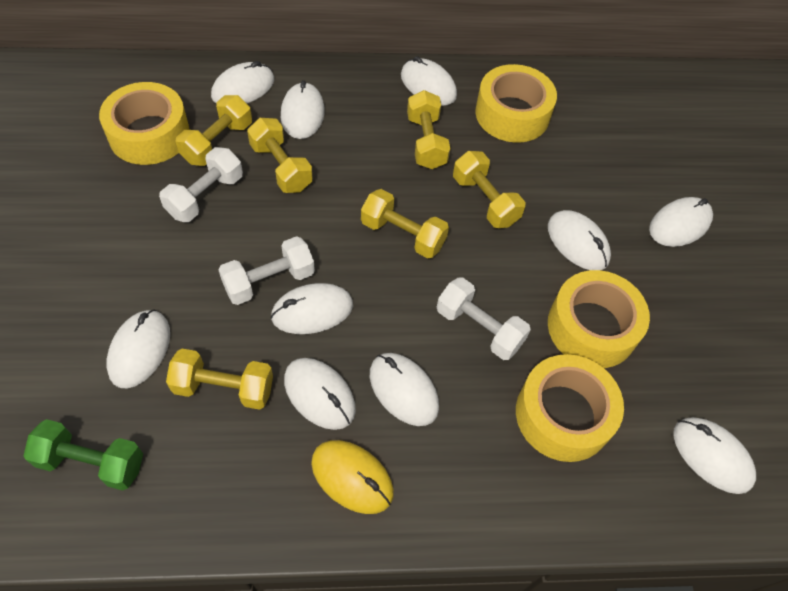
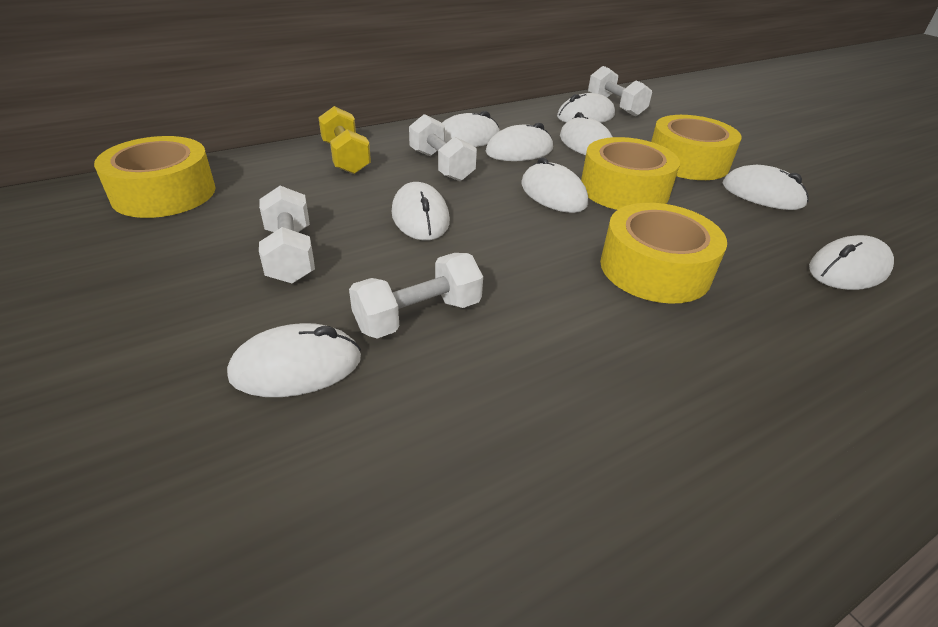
green dumbbell: 1 -> 0
white dumbbell: 3 -> 4
white mouse: 10 -> 9
yellow dumbbell: 6 -> 1
yellow mouse: 1 -> 0

